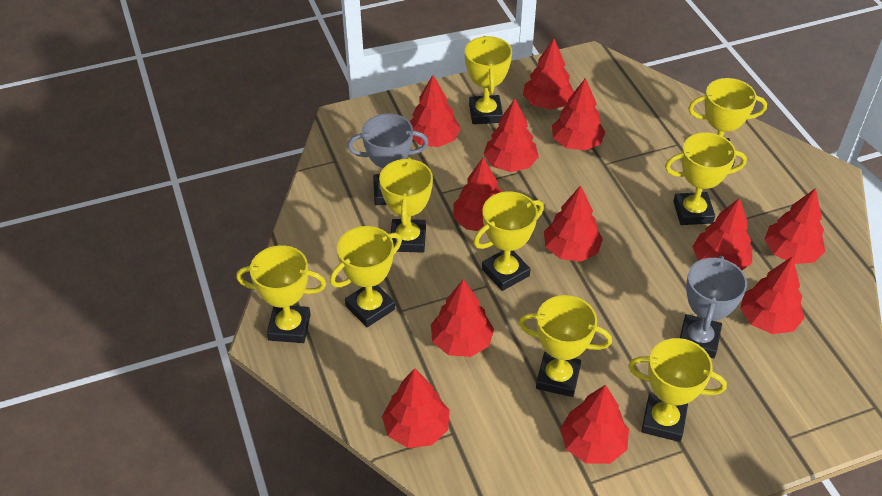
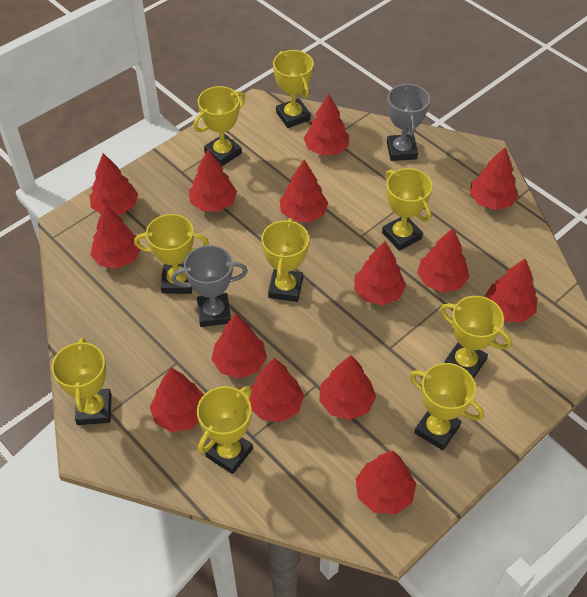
red tree: 12 -> 14

